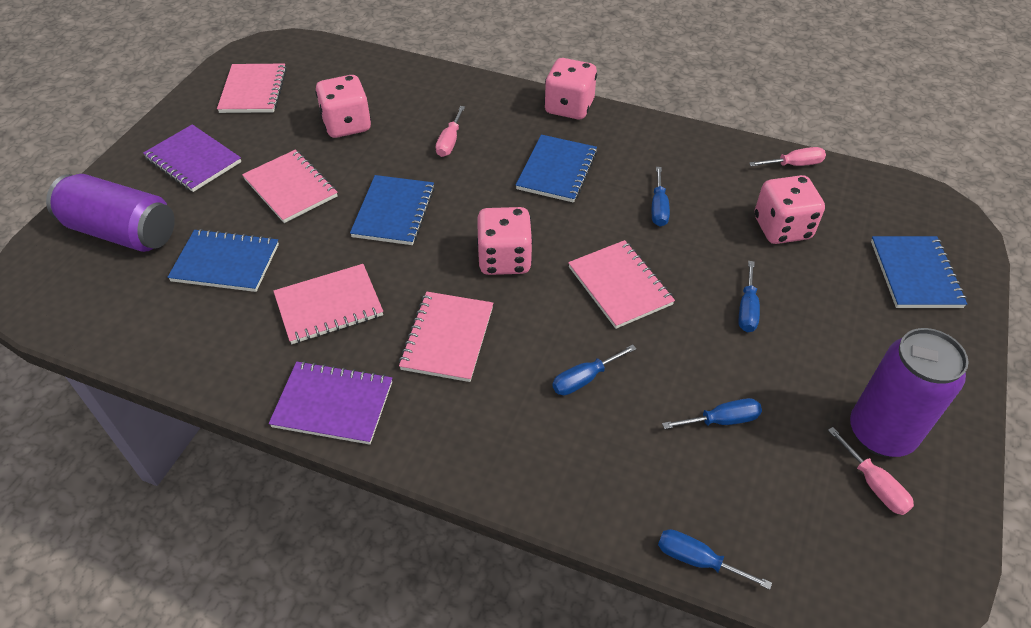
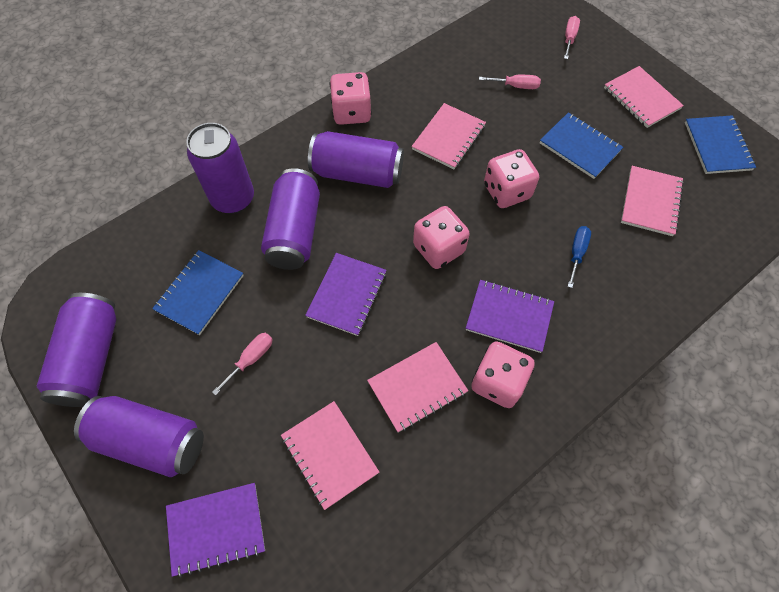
blue notebook: 4 -> 3
blue screwdriver: 5 -> 1
purple can: 2 -> 5
purple notebook: 2 -> 3

